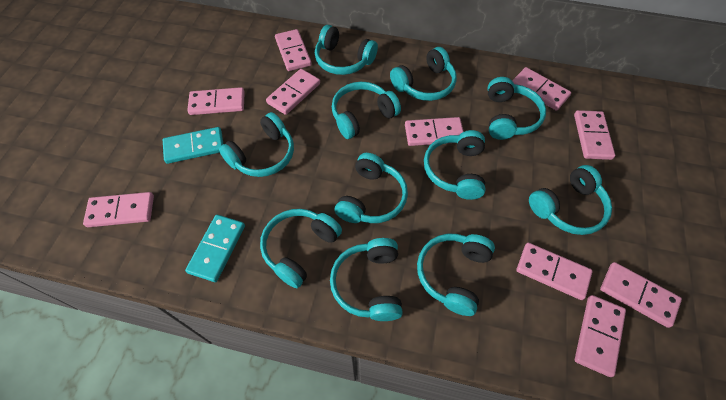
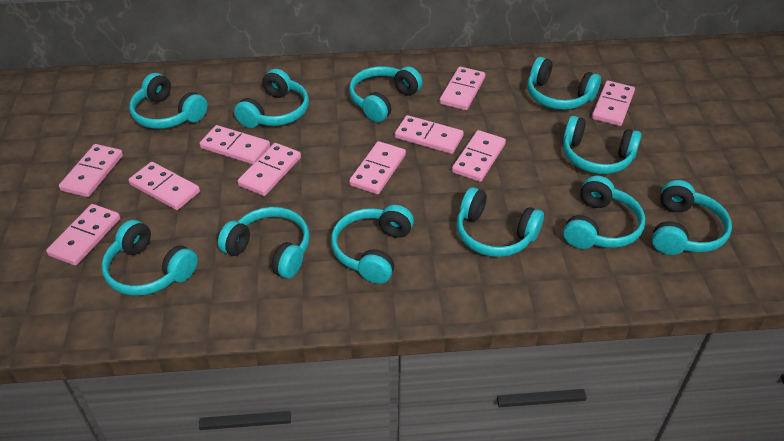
turquoise domino: 2 -> 0

